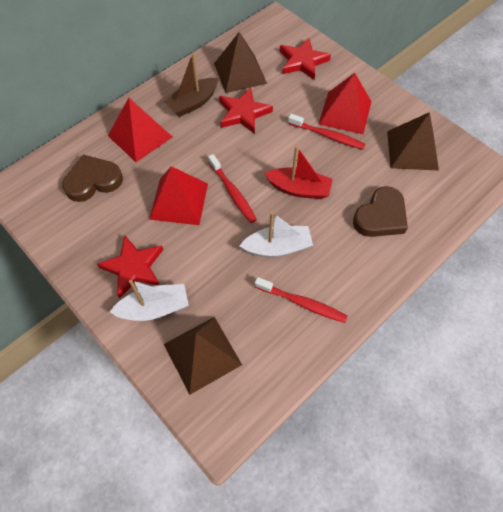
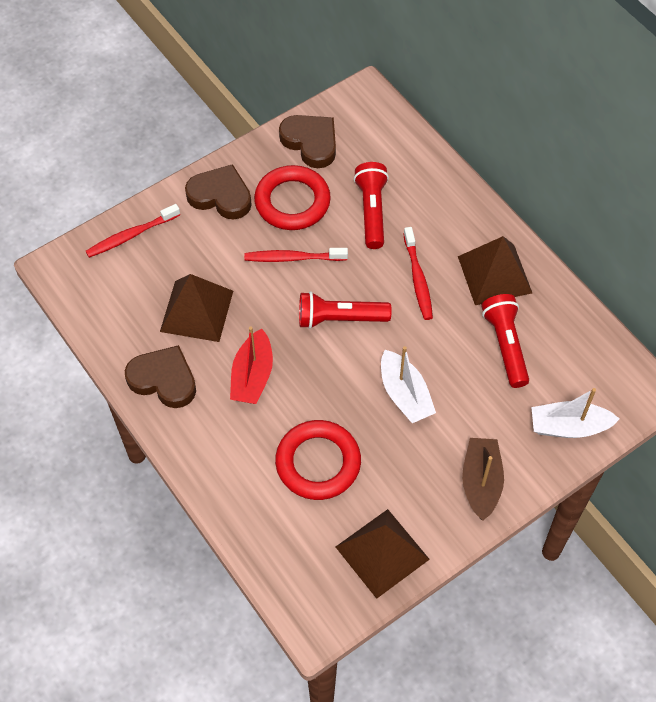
brown heart: 2 -> 3
red flashlight: 0 -> 3
red pyramid: 3 -> 0
red ring: 0 -> 2
red star: 3 -> 0

